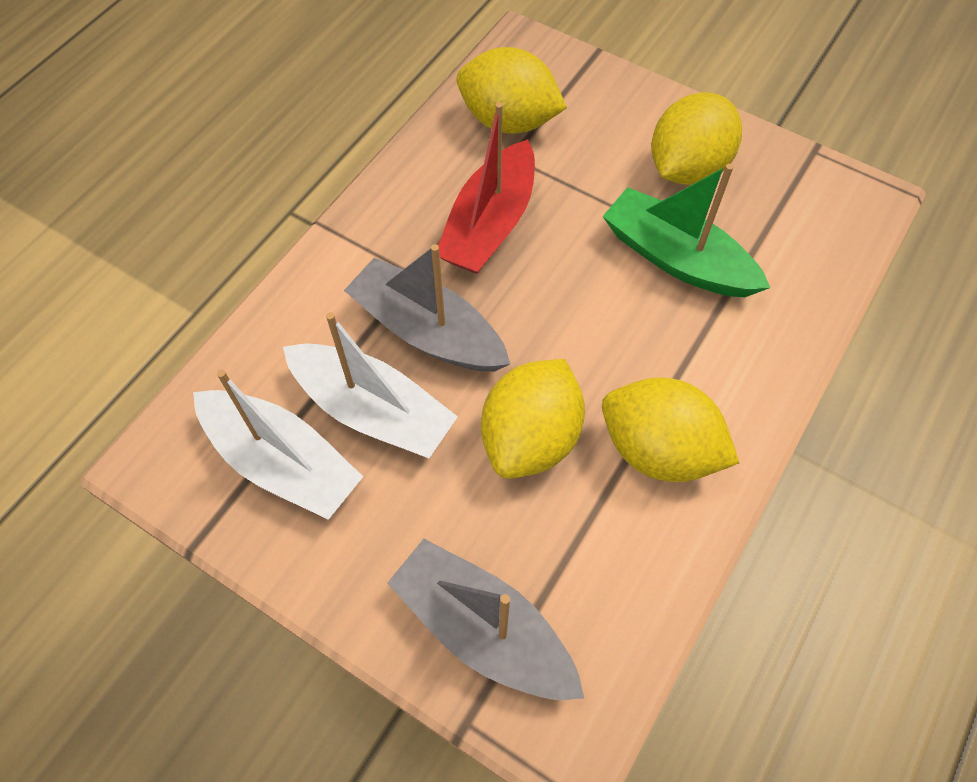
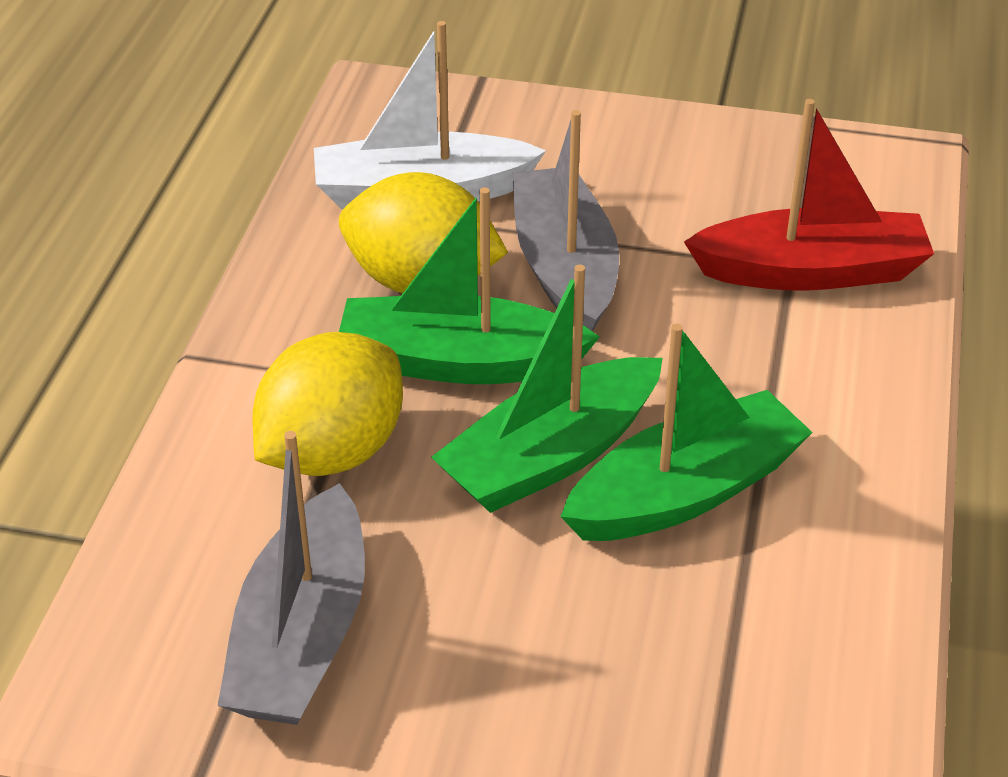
green boat: 1 -> 3
white boat: 2 -> 1
yellow lemon: 4 -> 2

